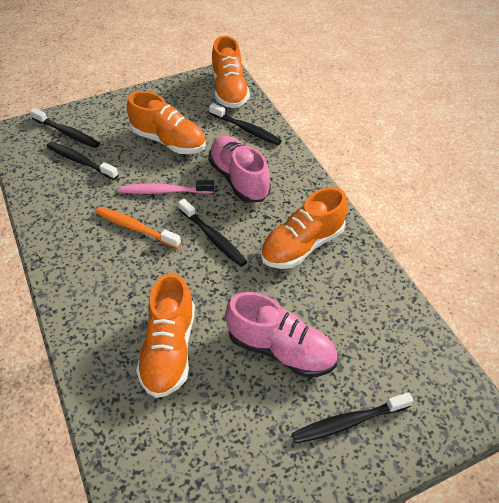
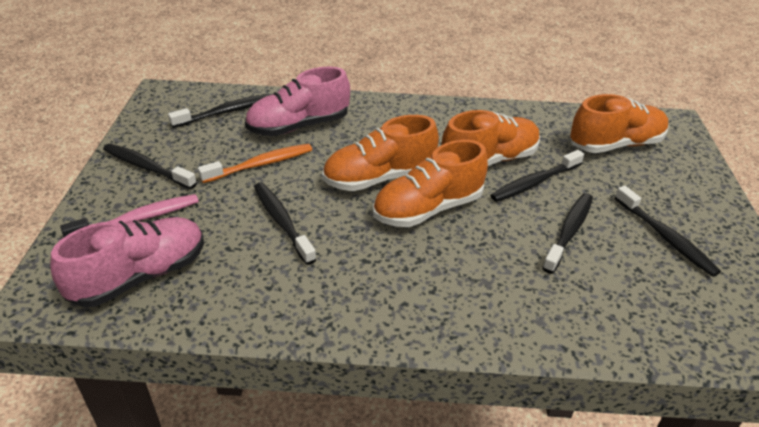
black toothbrush: 5 -> 6

